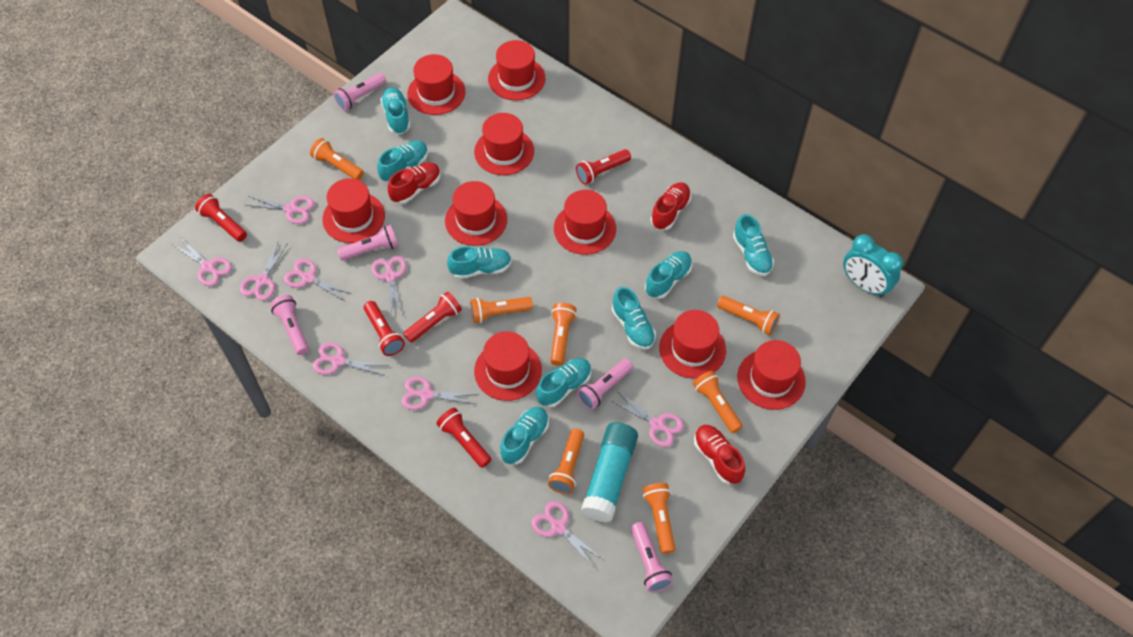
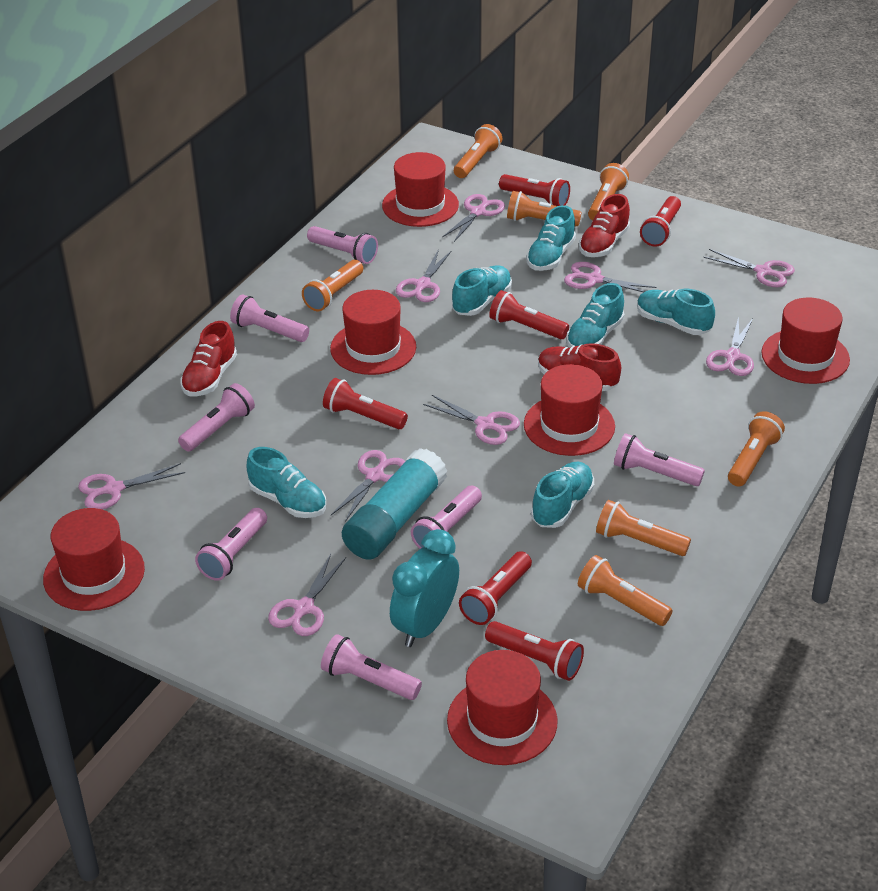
pink flashlight: 5 -> 7
red flashlight: 5 -> 6
red hat: 9 -> 6
turquoise shoe: 8 -> 6

